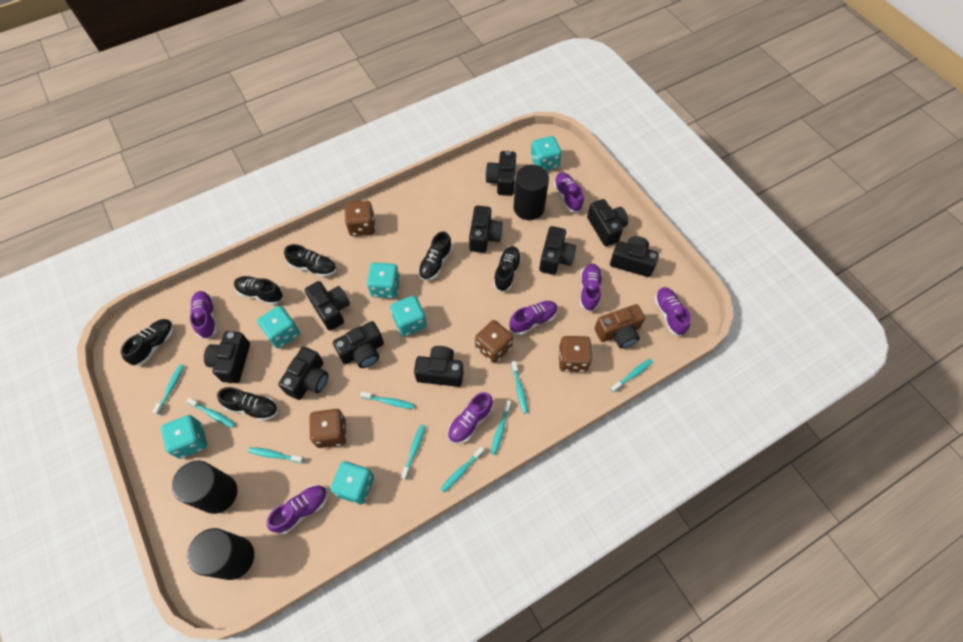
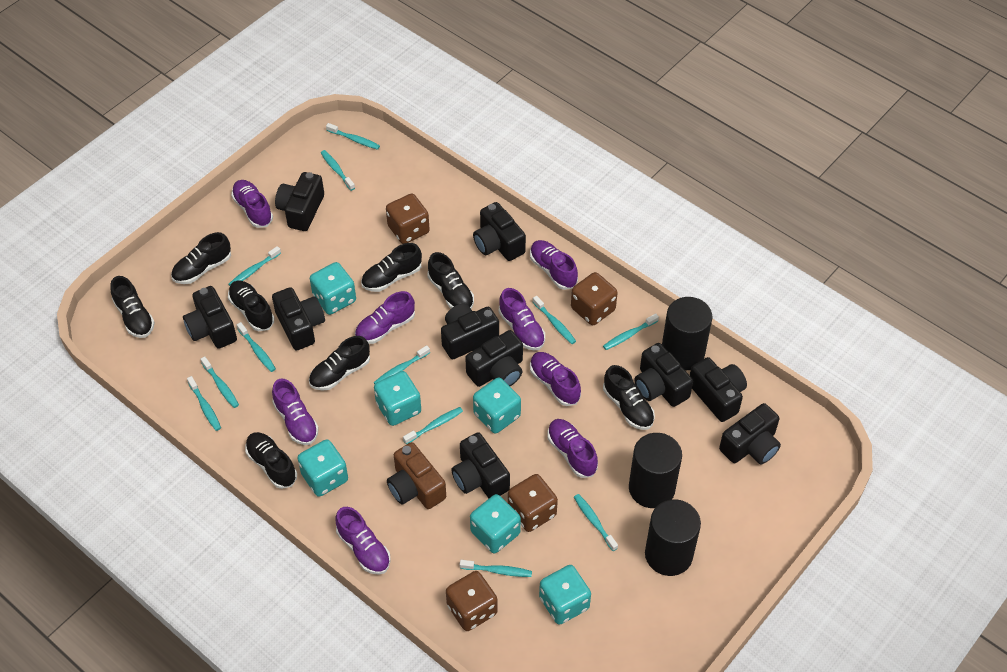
black shoe: 6 -> 8
purple shoe: 7 -> 8
turquoise toothbrush: 9 -> 12

